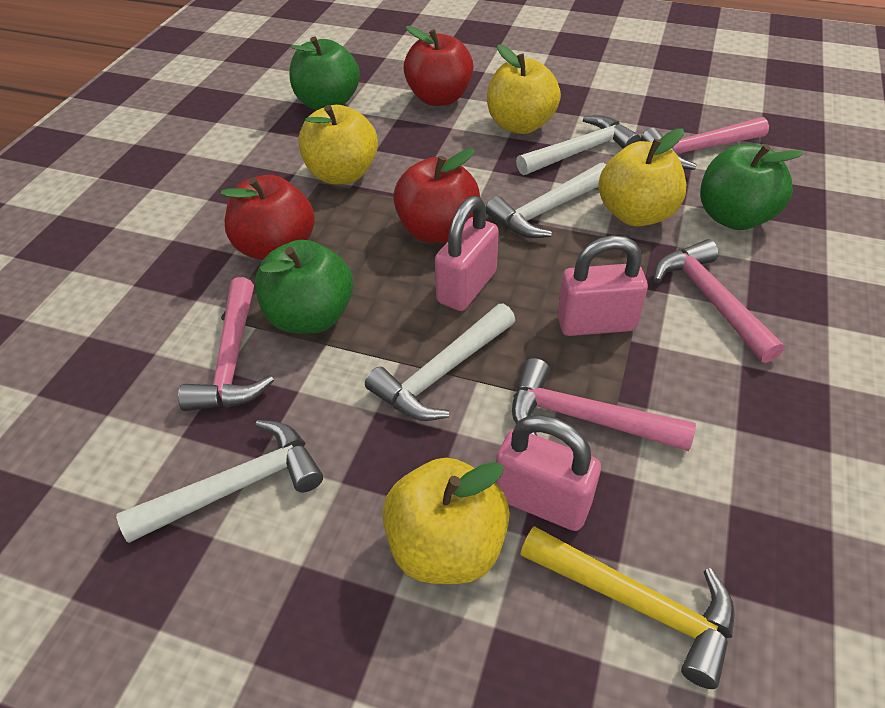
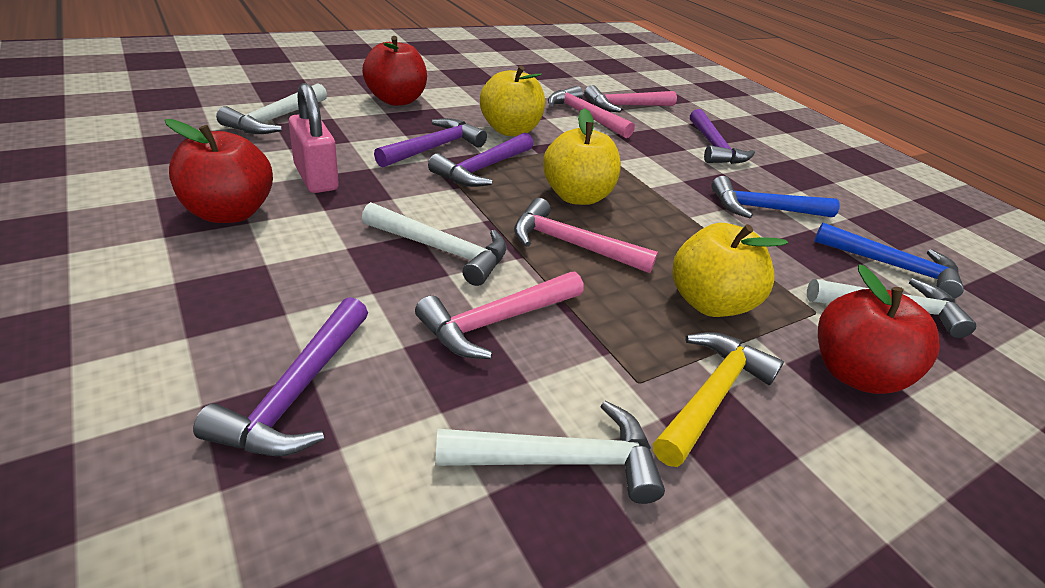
blue hammer: 0 -> 2
green apple: 3 -> 0
pink padlock: 3 -> 1
purple hammer: 0 -> 4
yellow apple: 4 -> 3

